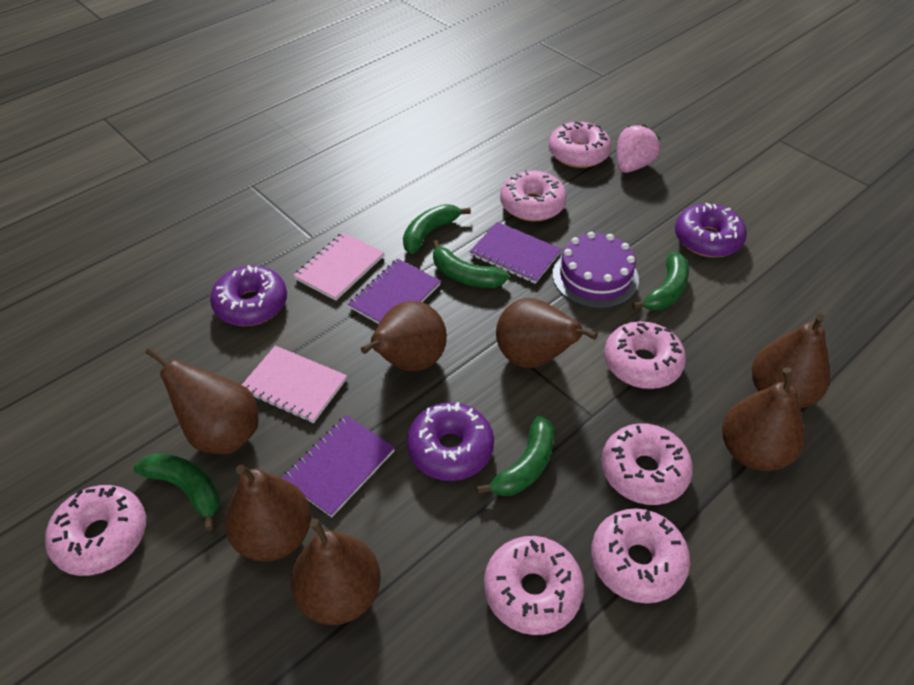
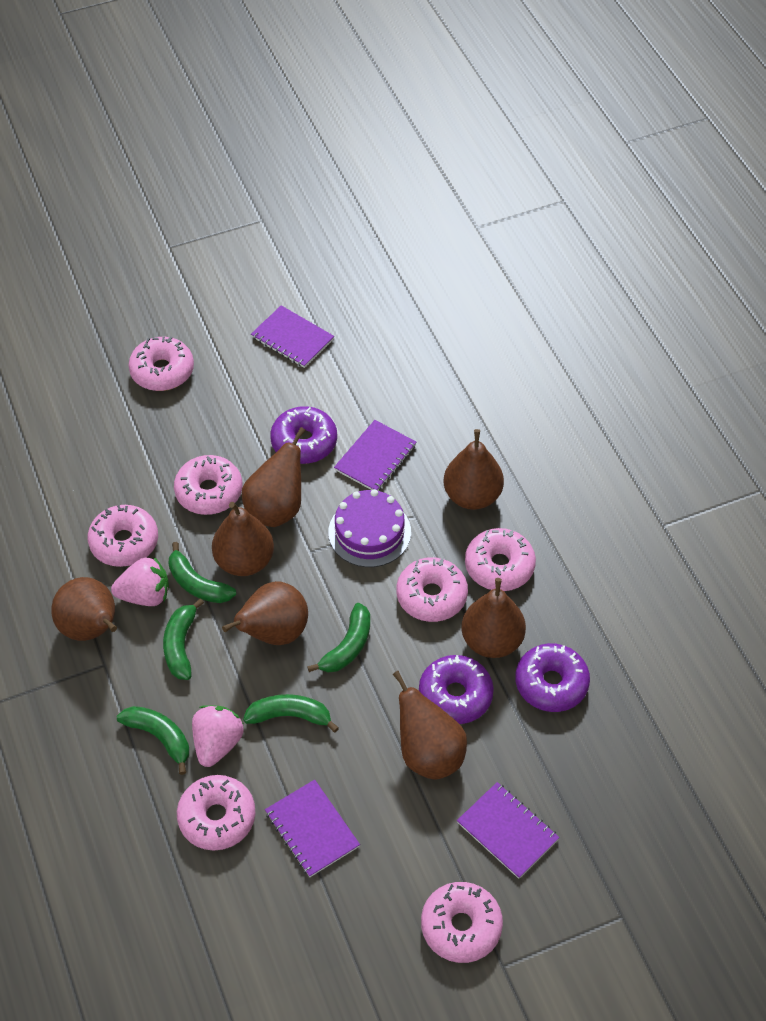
pink notebook: 2 -> 0
pink strawberry: 1 -> 2
purple notebook: 3 -> 4

